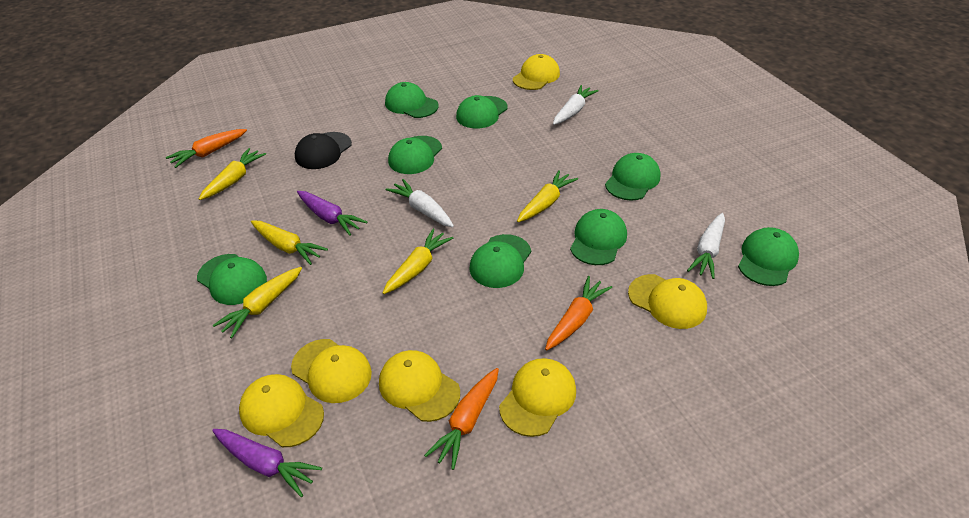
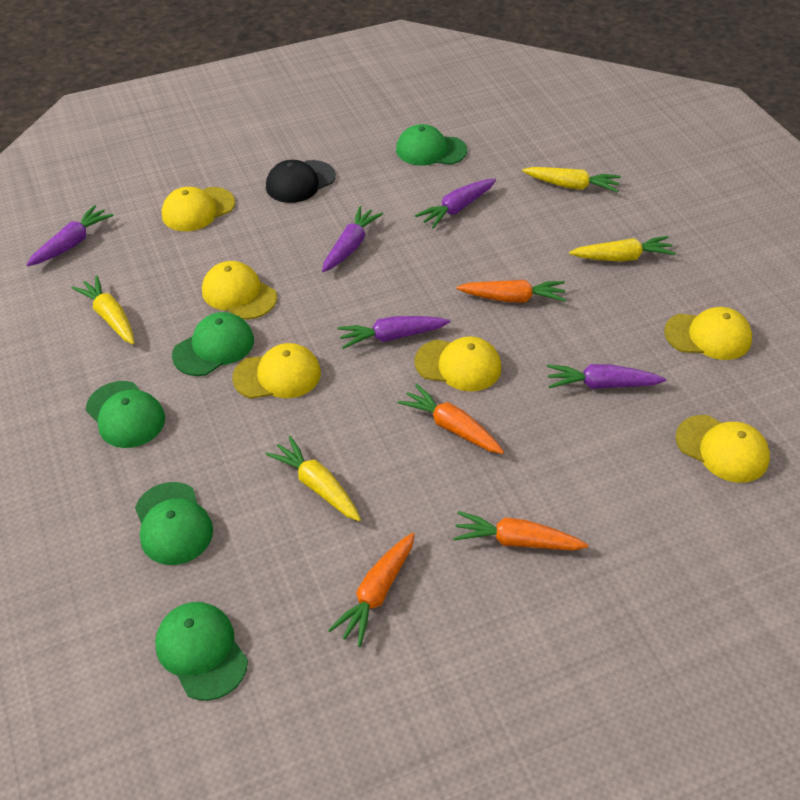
green cap: 8 -> 5
orange carrot: 3 -> 4
purple carrot: 2 -> 5
white carrot: 3 -> 0
yellow carrot: 5 -> 4

